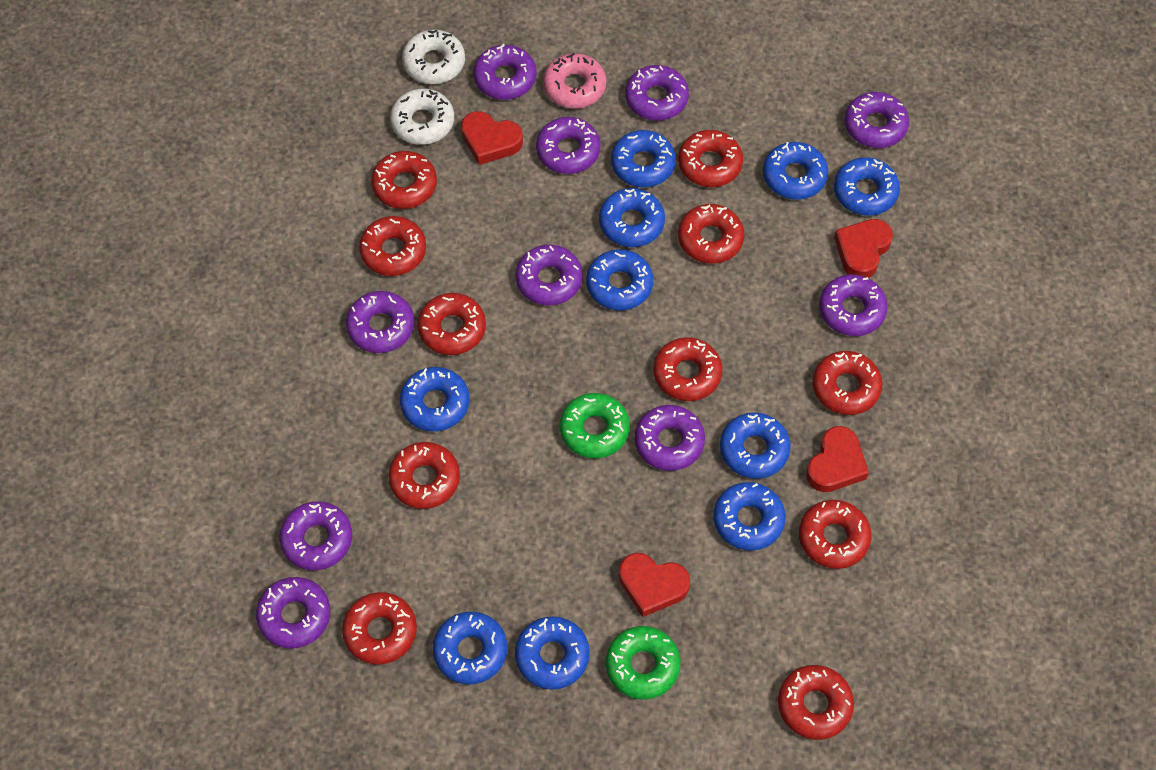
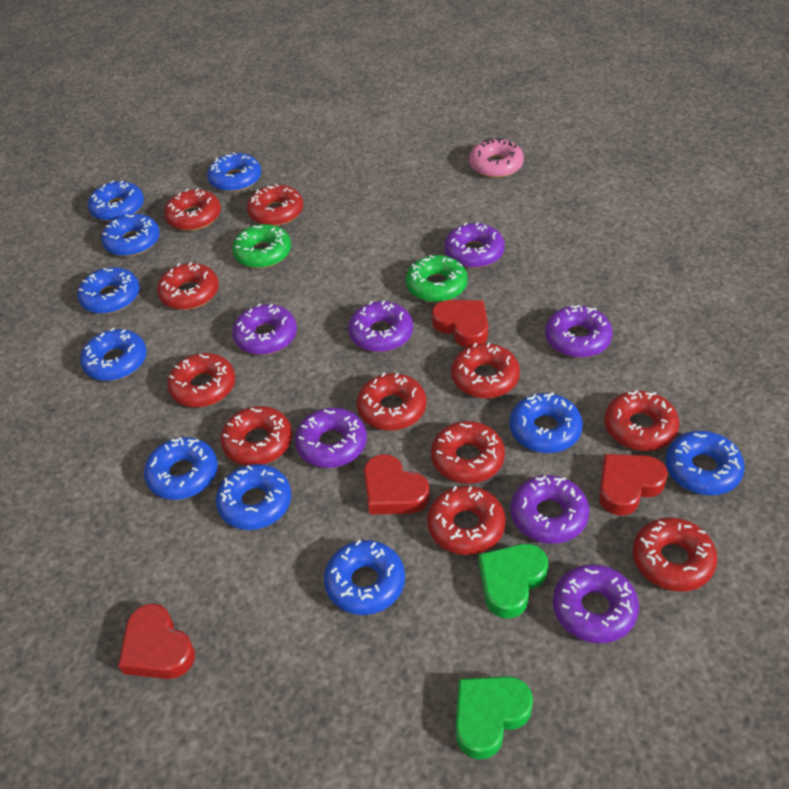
green heart: 0 -> 2
purple donut: 10 -> 7
white donut: 2 -> 0

